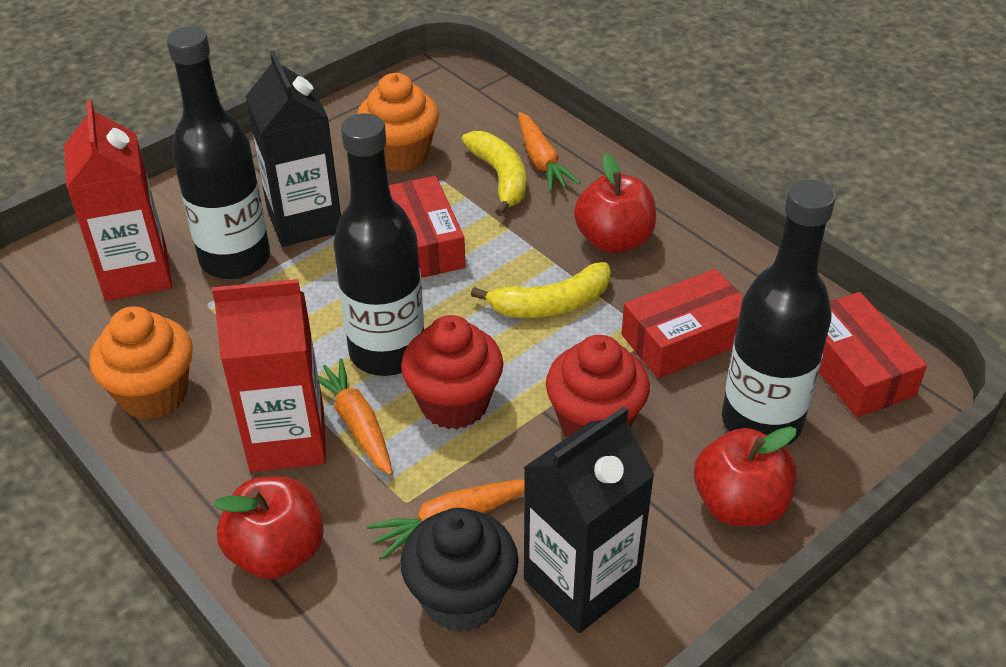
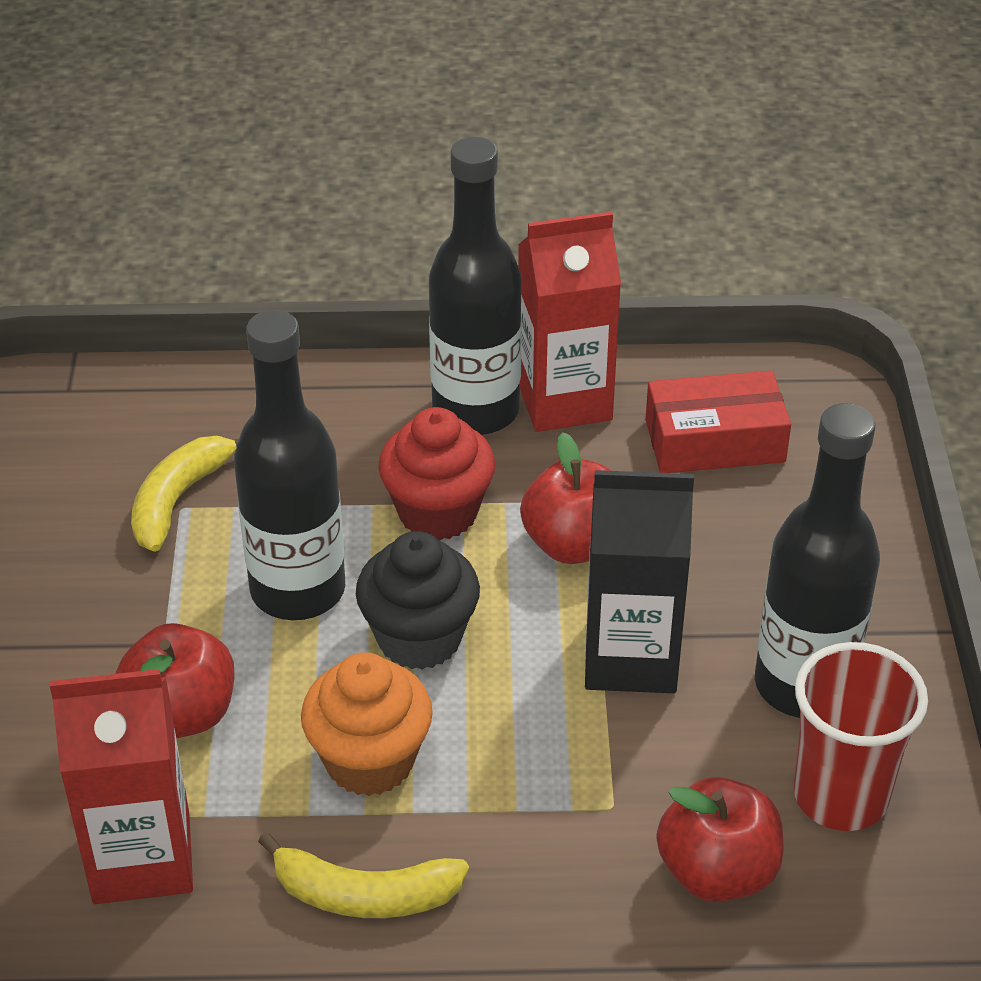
black carton: 2 -> 1
orange carrot: 3 -> 0
orange cupcake: 2 -> 1
red box: 3 -> 1
red cup: 0 -> 1
red cupcake: 2 -> 1

